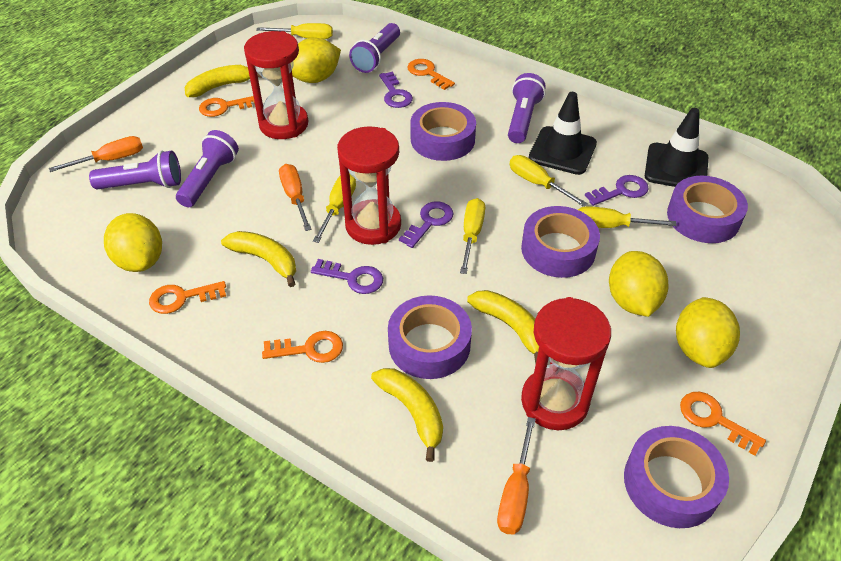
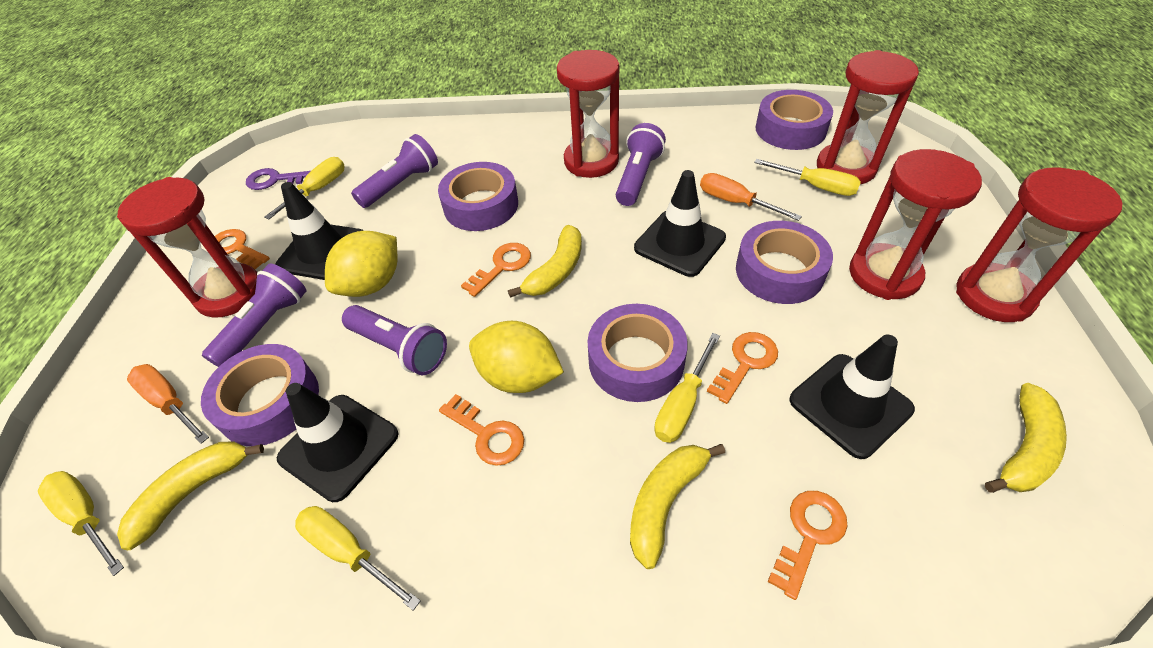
black traffic cone: 2 -> 4
orange screwdriver: 3 -> 2
purple key: 4 -> 1
red hourglass: 3 -> 5
yellow lemon: 4 -> 2

